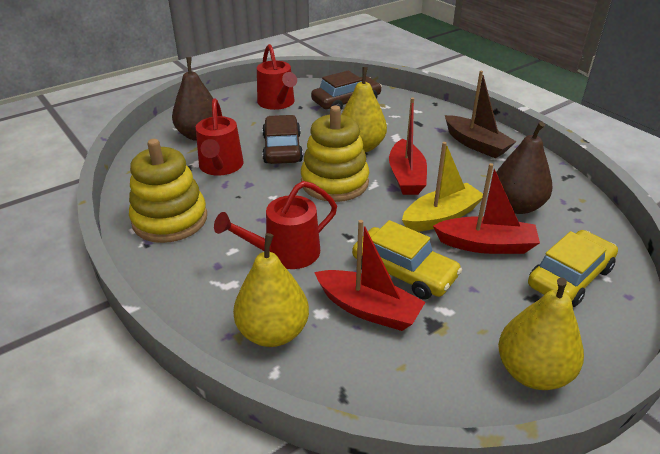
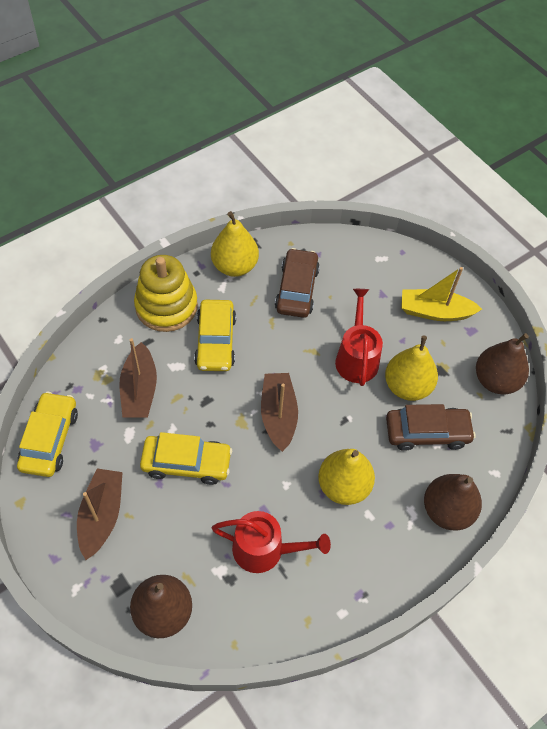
brown boat: 1 -> 3
brown pear: 2 -> 3
red boat: 3 -> 0
red watering can: 3 -> 2
yellow car: 2 -> 3
yellow stacking toy: 2 -> 1

